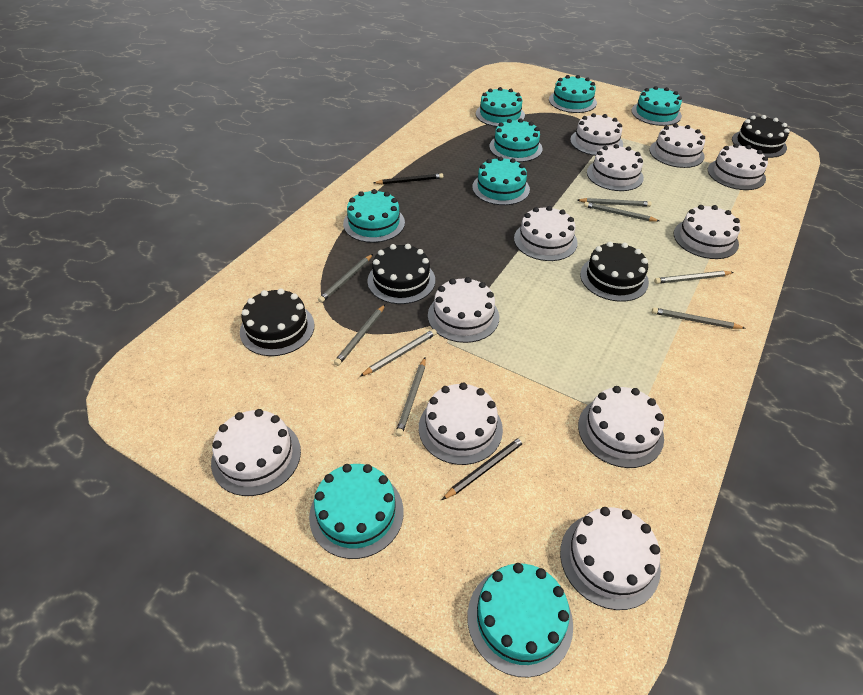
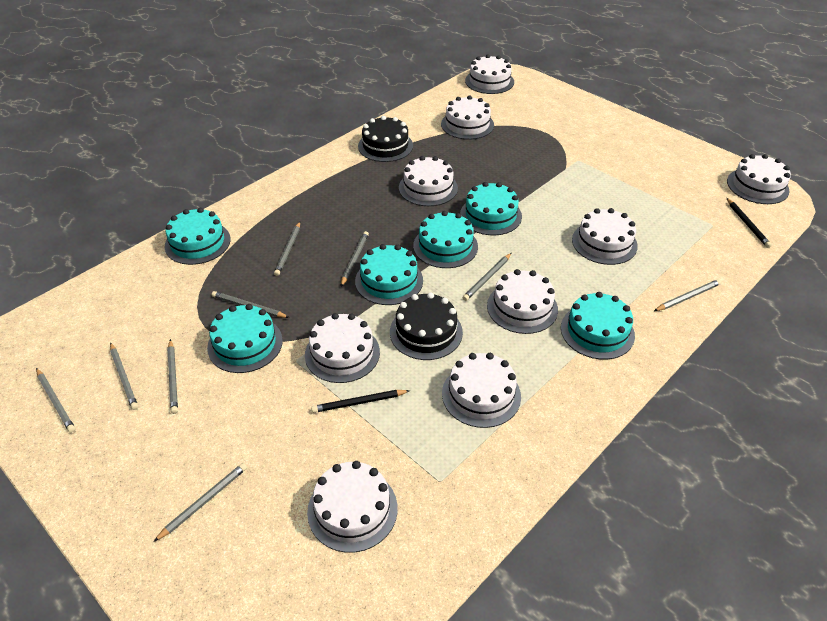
black cake: 4 -> 2
grey pencil: 8 -> 9
turquoise cake: 8 -> 6
white cake: 11 -> 9

